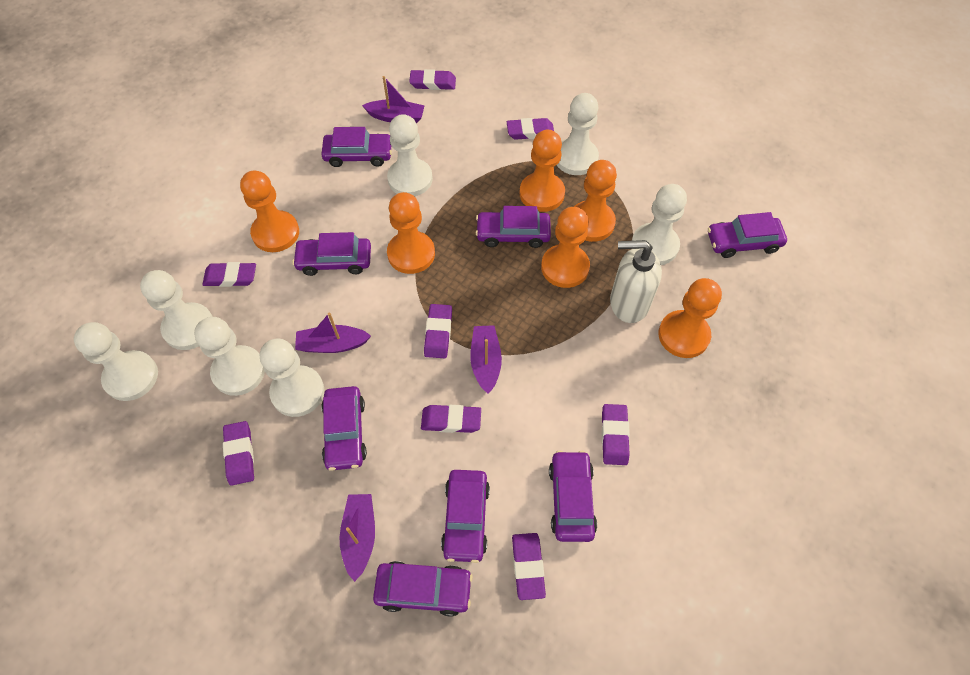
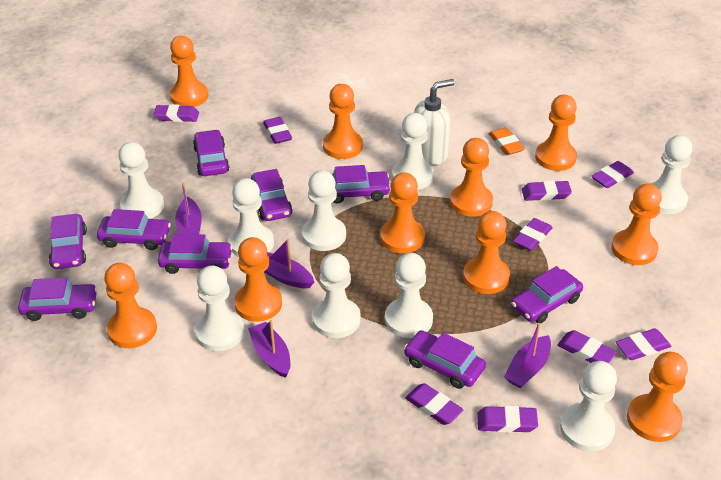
orange eraser: 0 -> 1
orange pawn: 6 -> 10
purple car: 8 -> 9
purple eraser: 8 -> 9
white pawn: 7 -> 9

